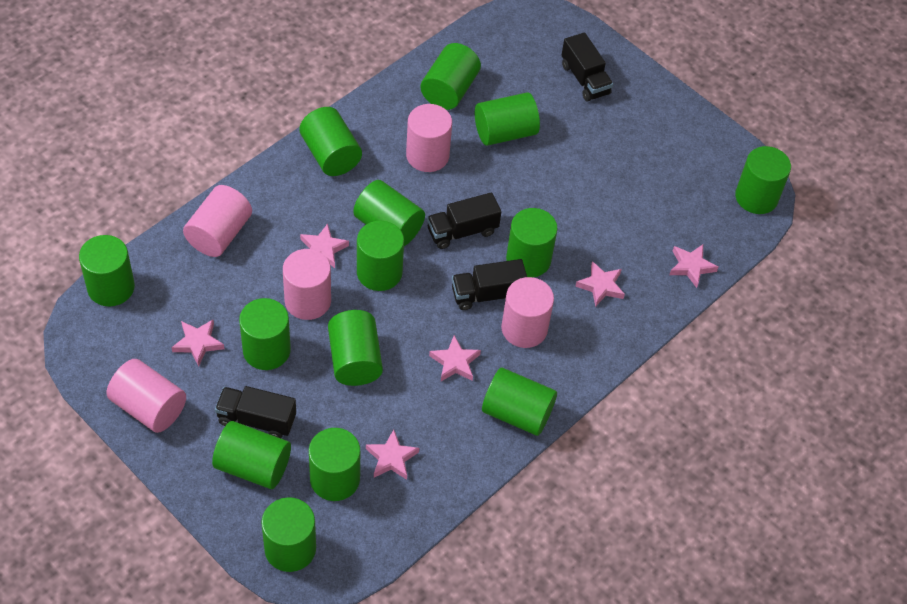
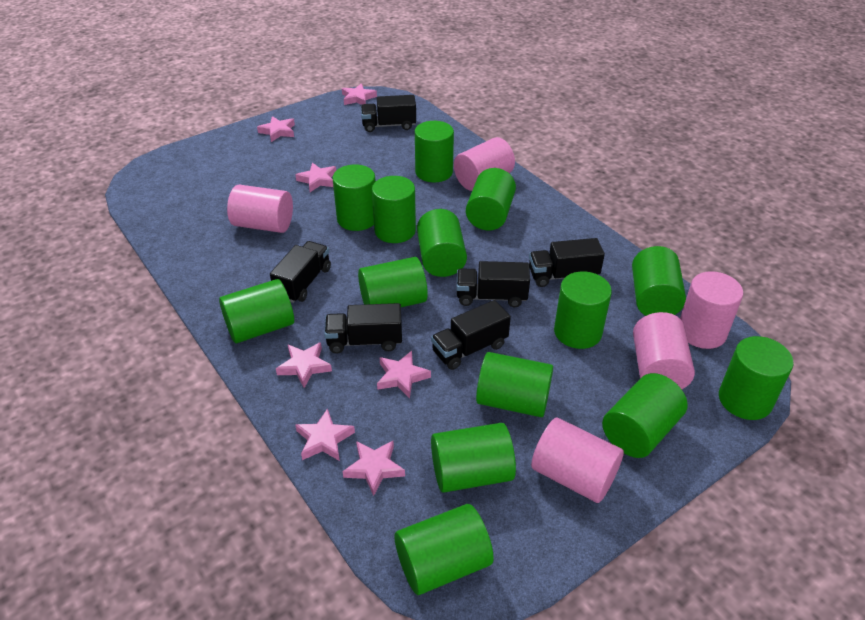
black truck: 4 -> 6
pink star: 6 -> 7

